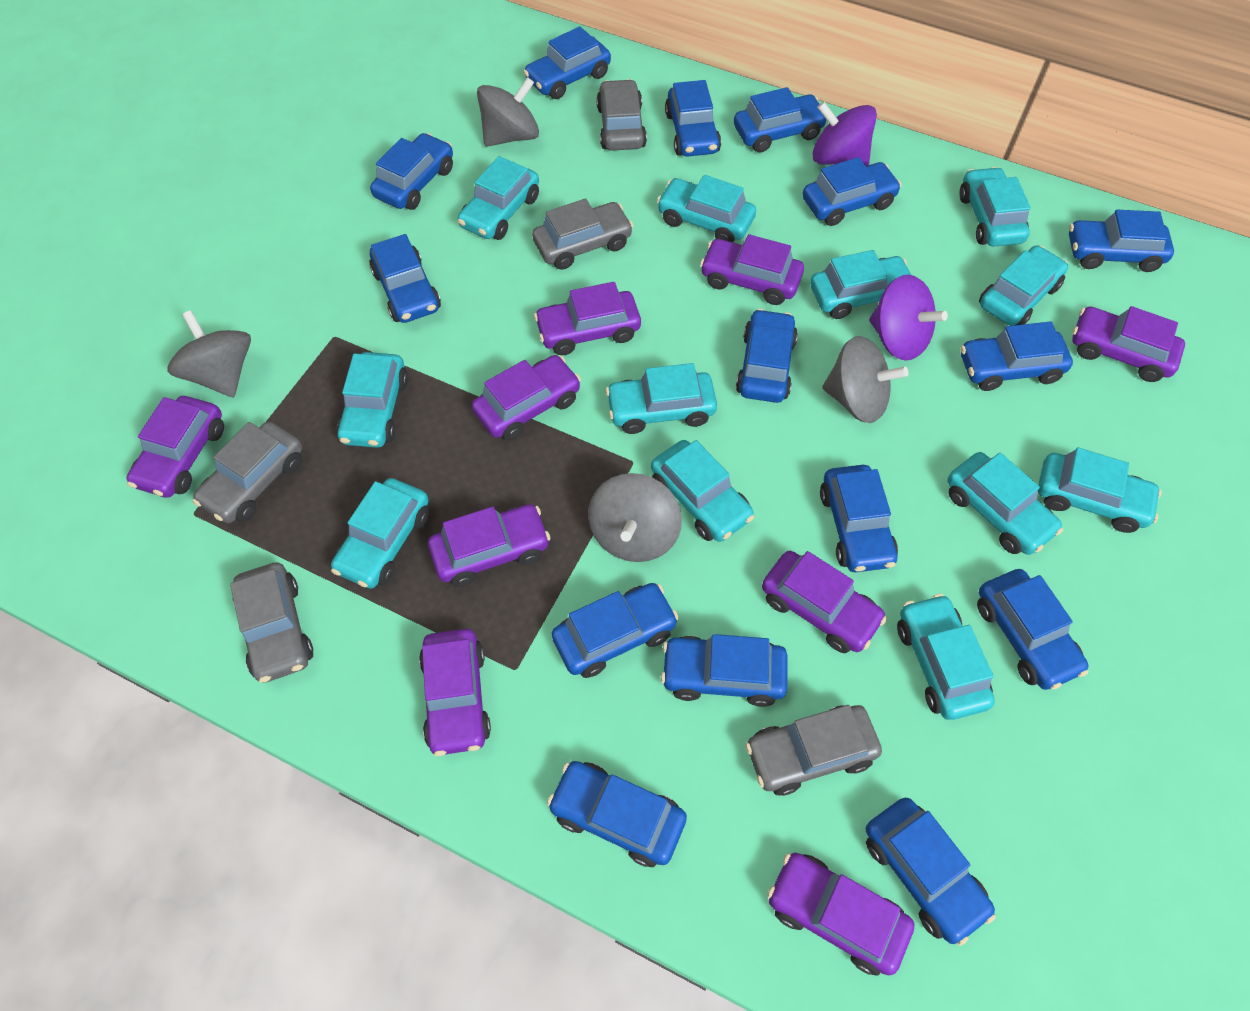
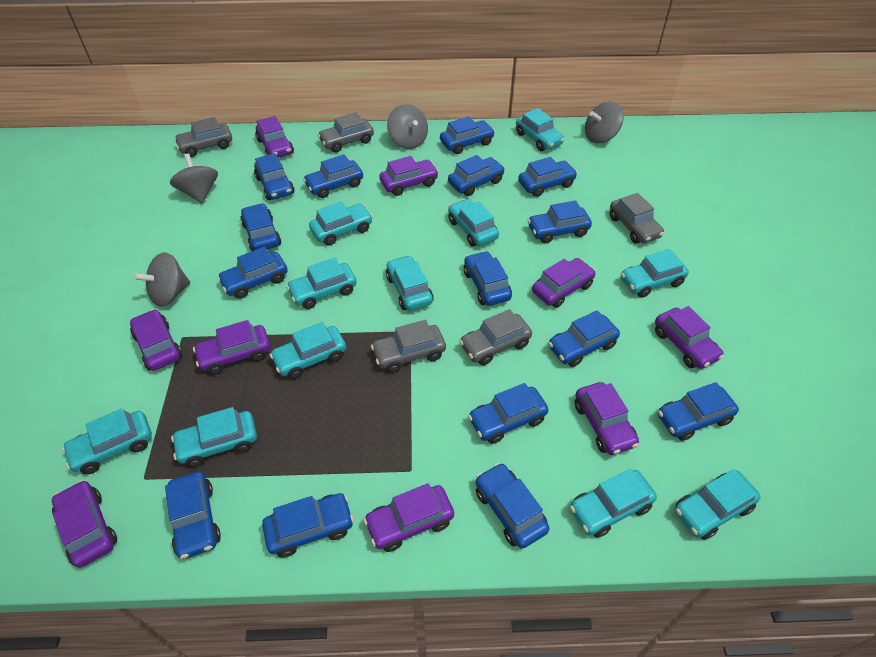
purple spinning top: 2 -> 0
turquoise car: 12 -> 11

